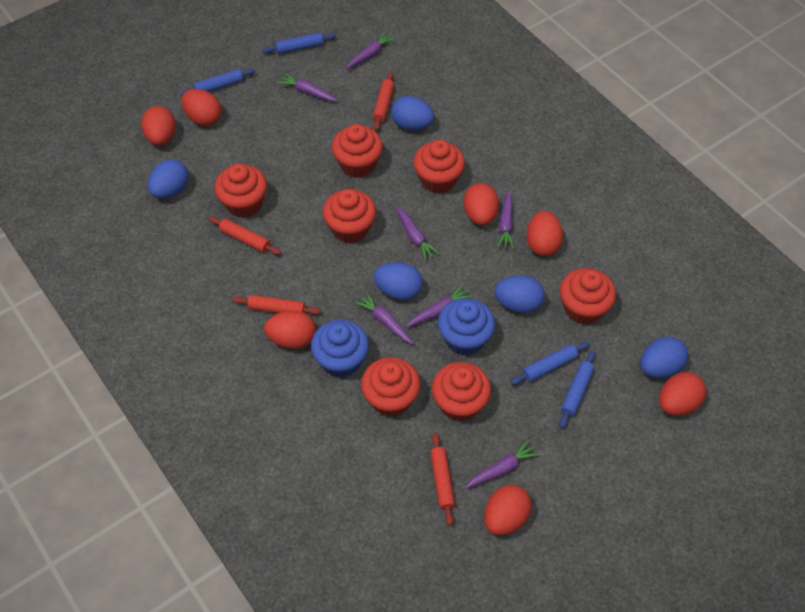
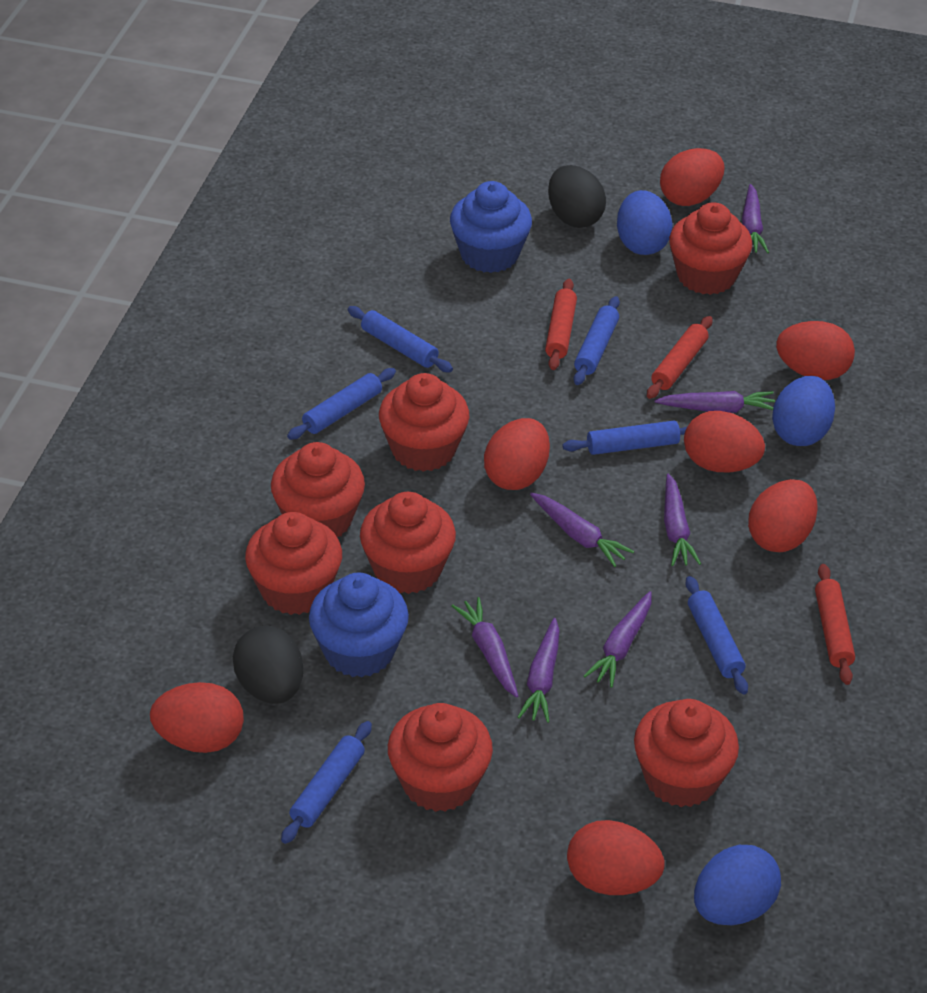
black egg: 0 -> 2
blue egg: 5 -> 3
blue rolling pin: 4 -> 6
red rolling pin: 4 -> 3

